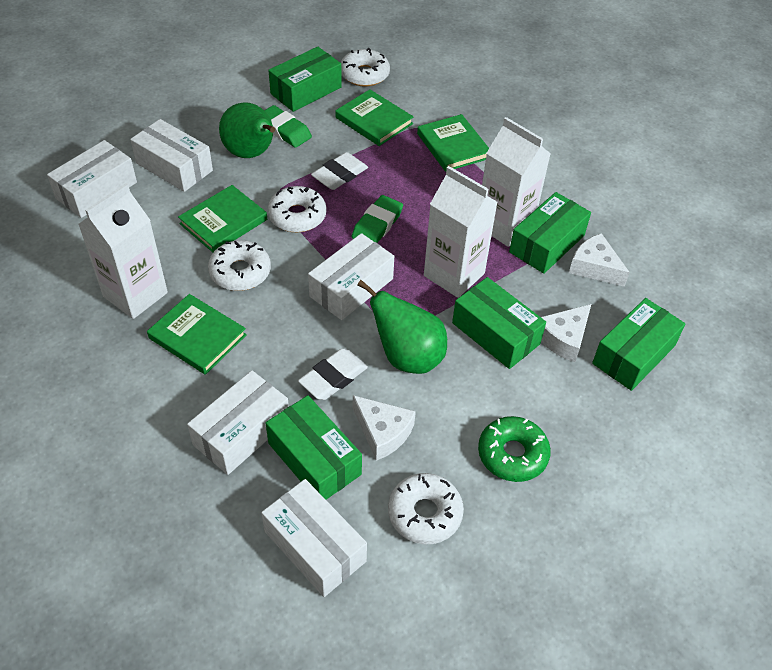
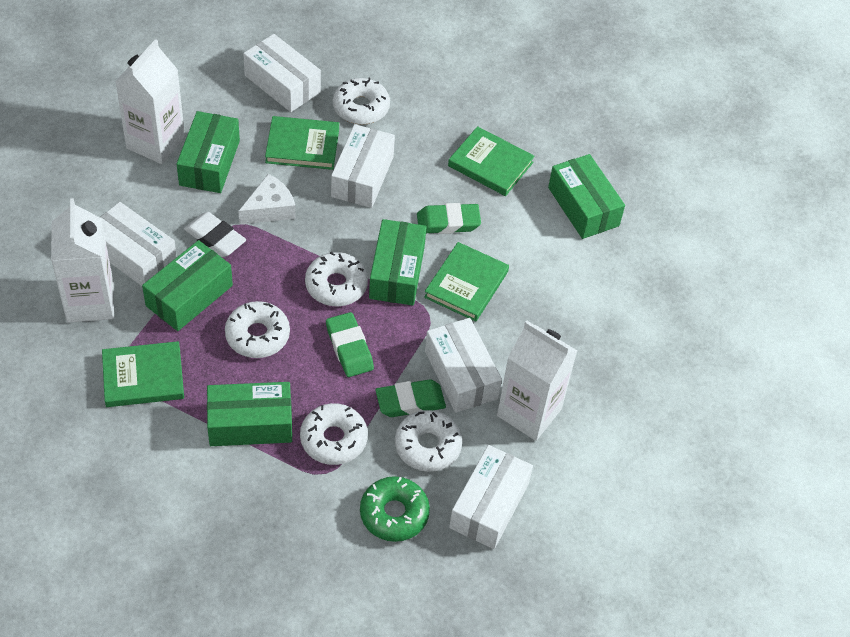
green eraser: 2 -> 3
green pear: 2 -> 0
white cheese: 3 -> 1
white donut: 4 -> 5
white eraser: 2 -> 1

